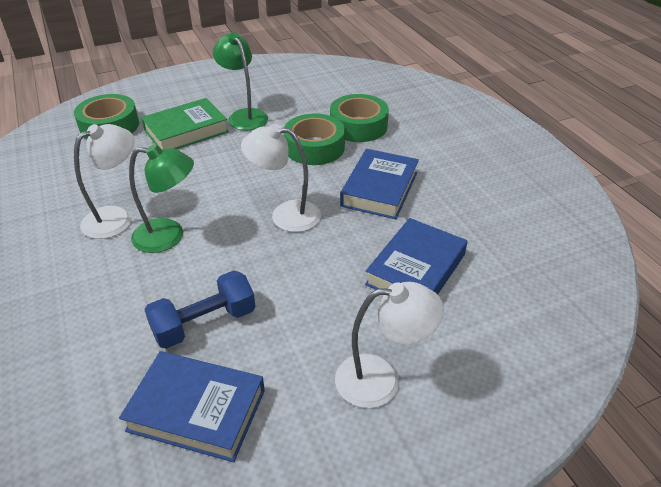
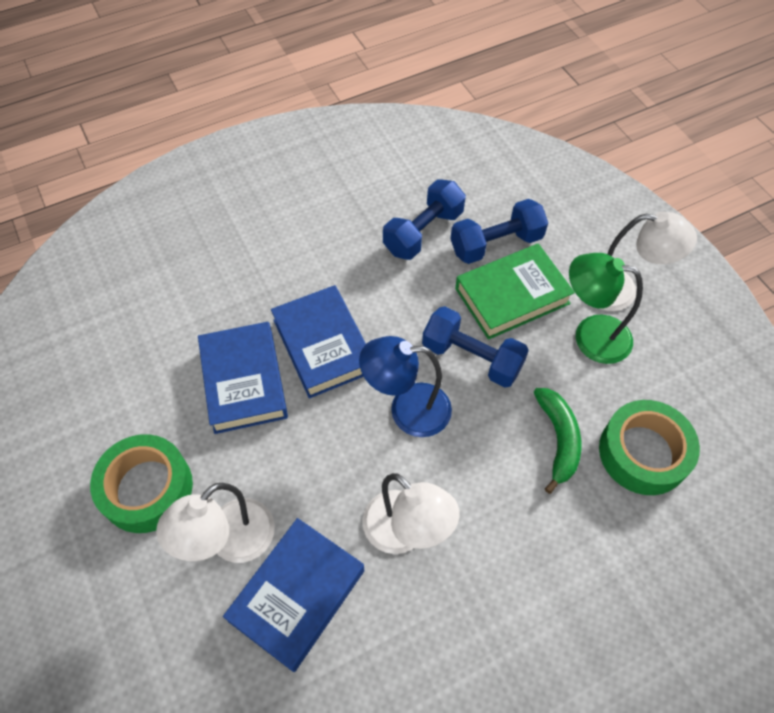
blue dumbbell: 1 -> 3
blue lamp: 0 -> 1
green banana: 0 -> 1
green lamp: 2 -> 1
green tape: 3 -> 2

